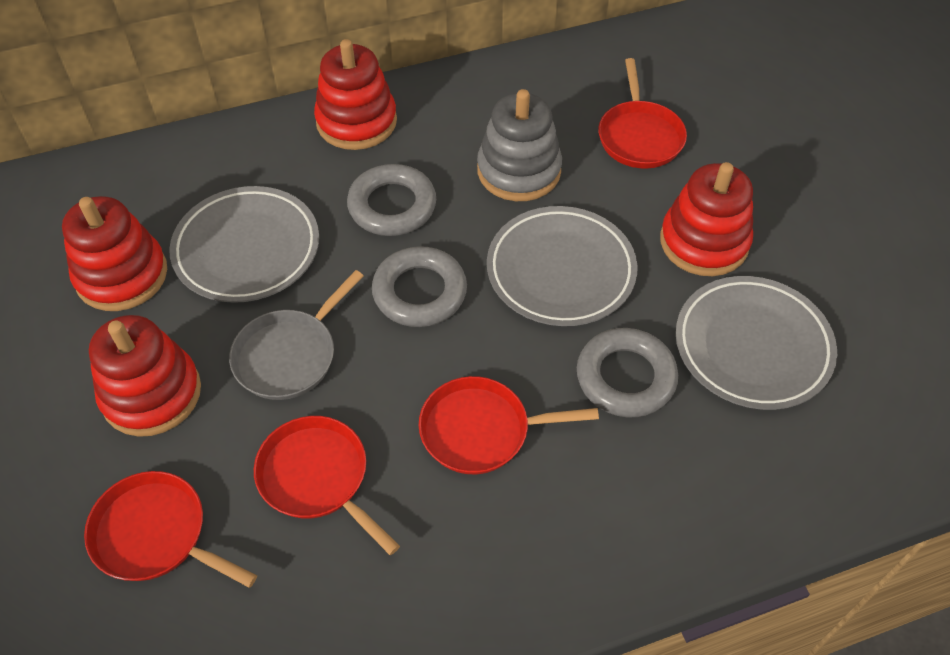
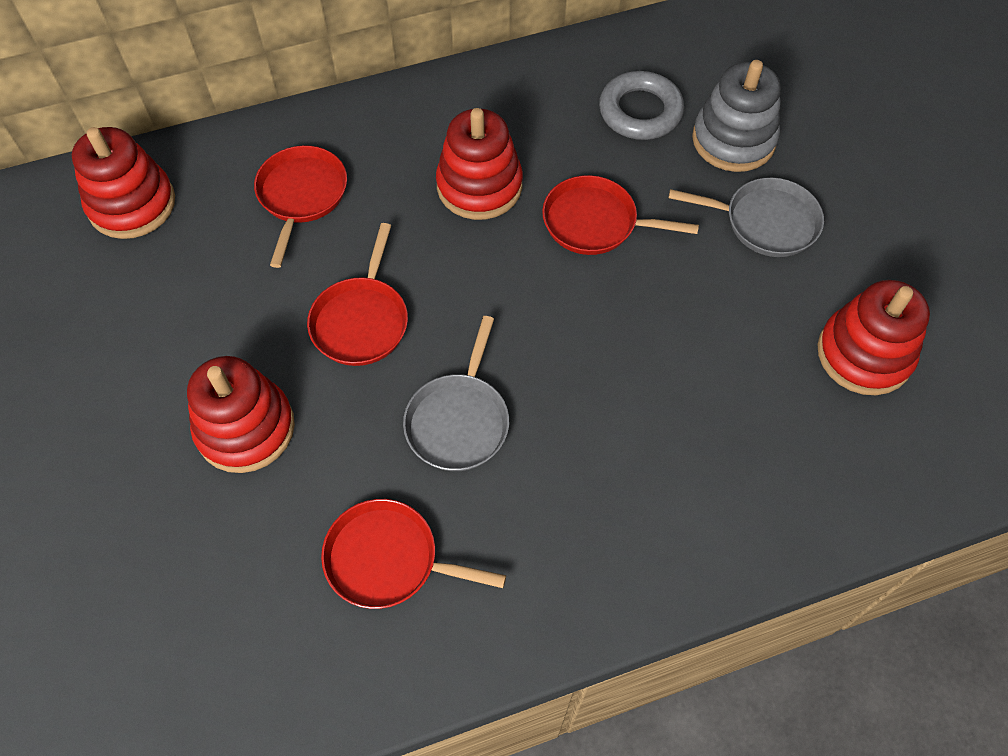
grey pan: 1 -> 2
grey plate: 3 -> 0
grey ring: 3 -> 1

